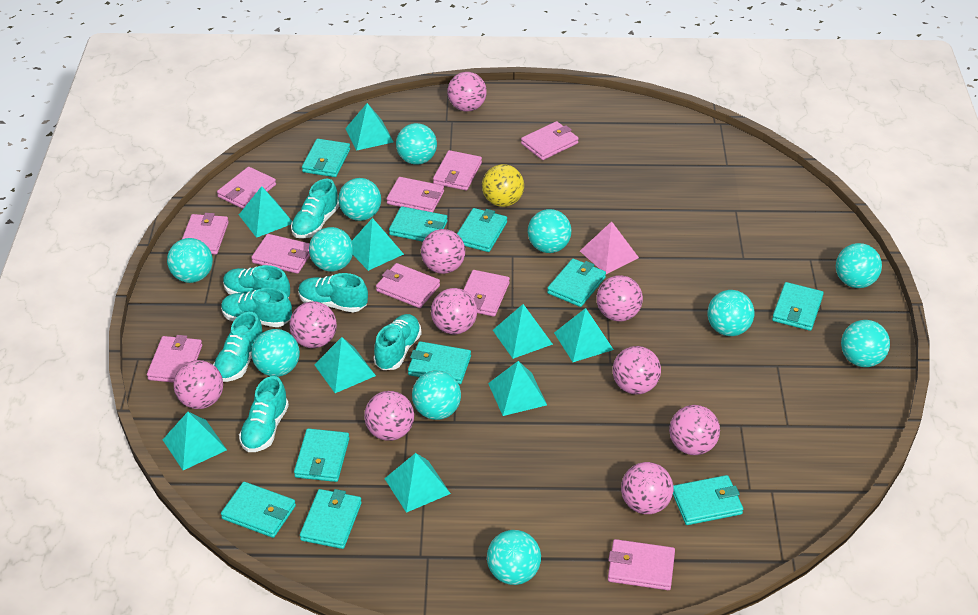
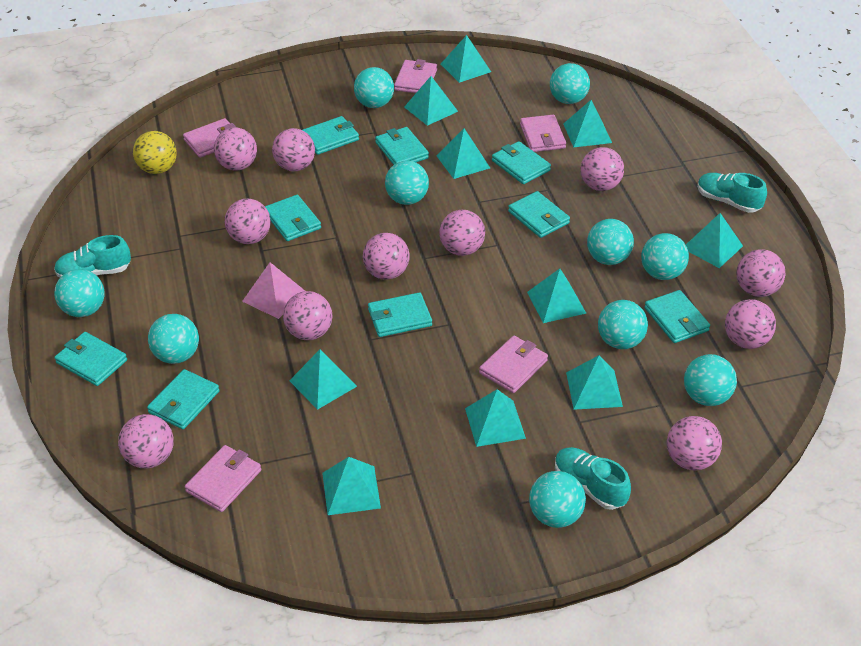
pink ball: 10 -> 11
pink wallet: 10 -> 5
turquoise ball: 11 -> 10
turquoise pyramid: 9 -> 10
turquoise shoe: 7 -> 3
turquoise wallet: 10 -> 9

